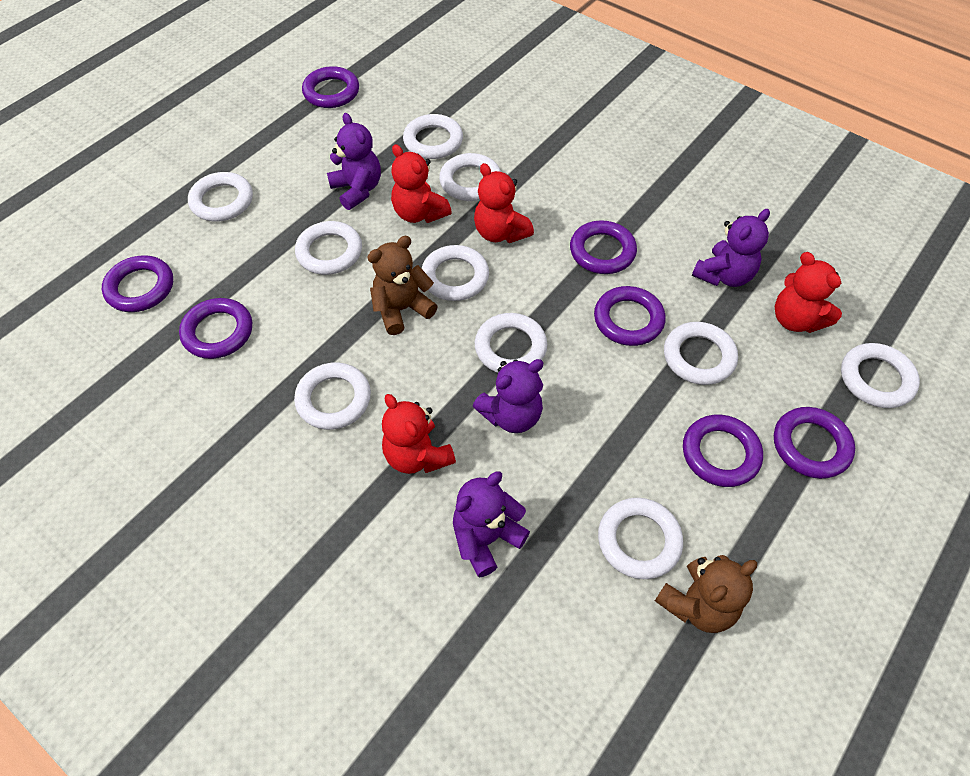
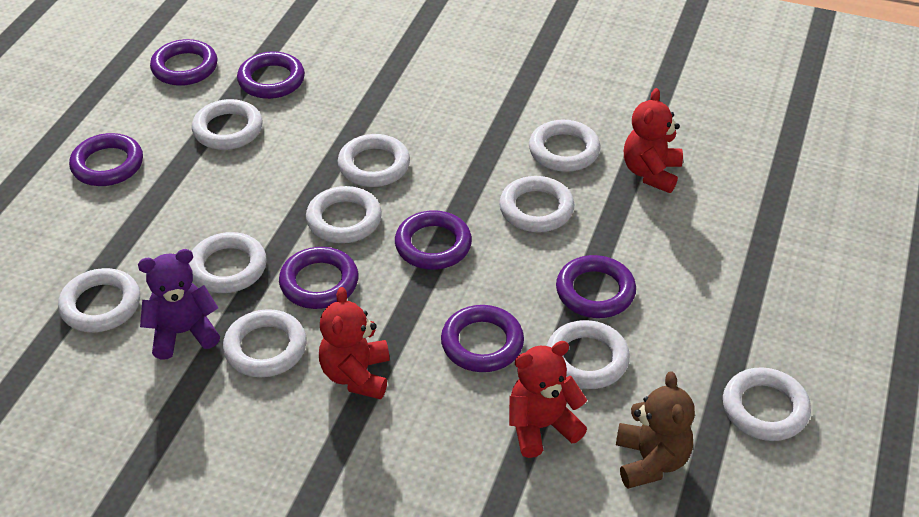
brown teddy bear: 2 -> 1
purple teddy bear: 4 -> 1
red teddy bear: 4 -> 3

